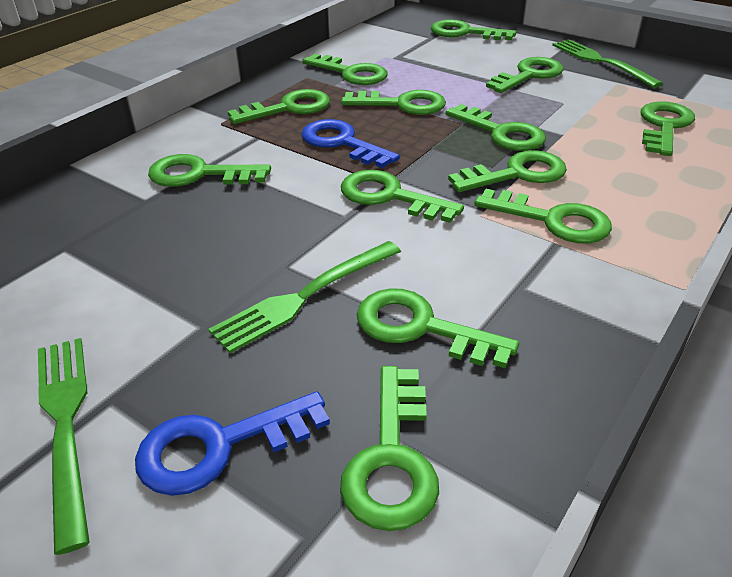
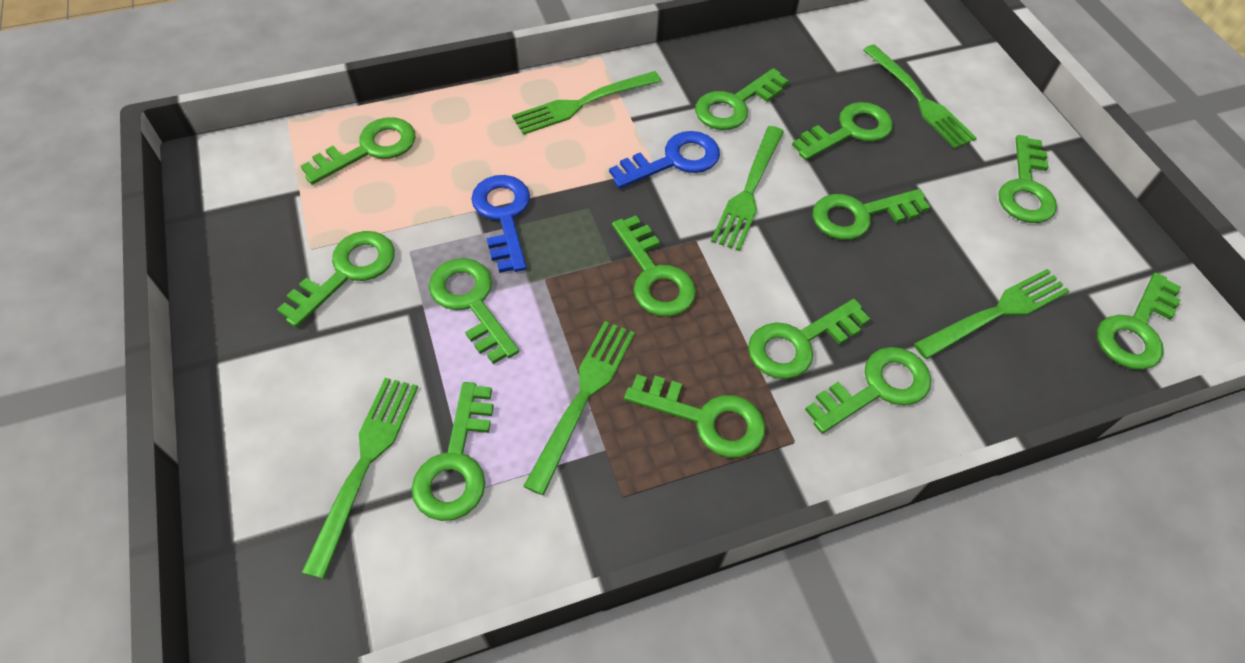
green fork: 3 -> 6

